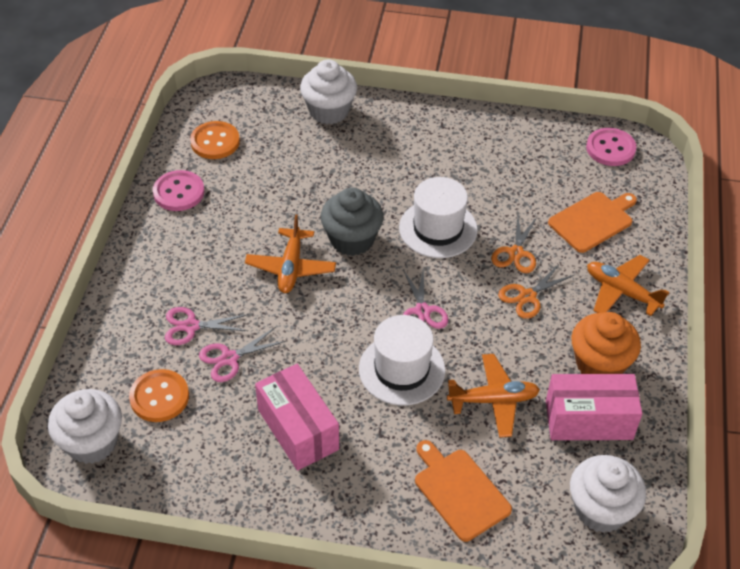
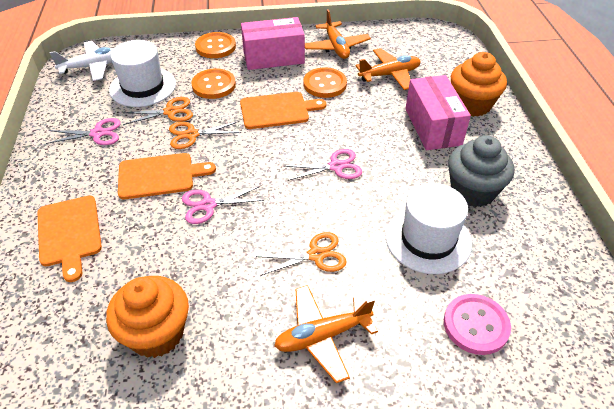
orange button: 2 -> 3
orange cupcake: 1 -> 2
orange cutting board: 2 -> 3
orange scissors: 2 -> 3
pink button: 2 -> 1
white cupcake: 3 -> 0
white plane: 0 -> 1

